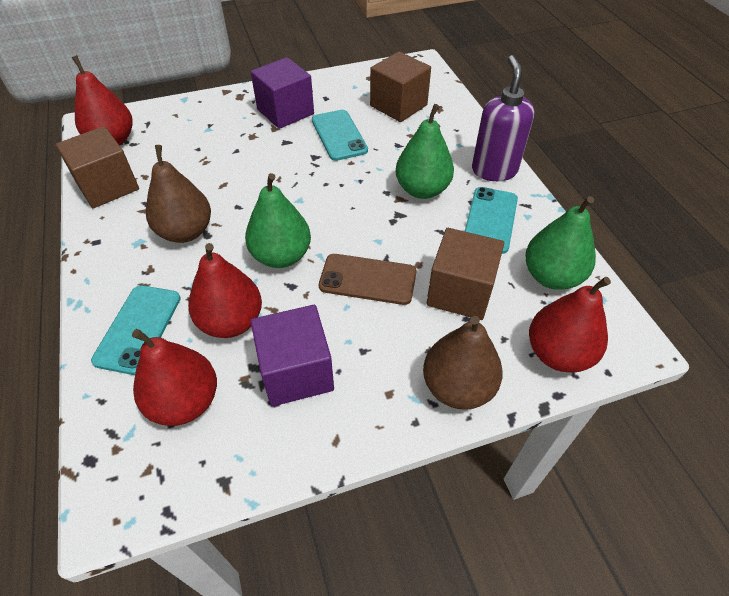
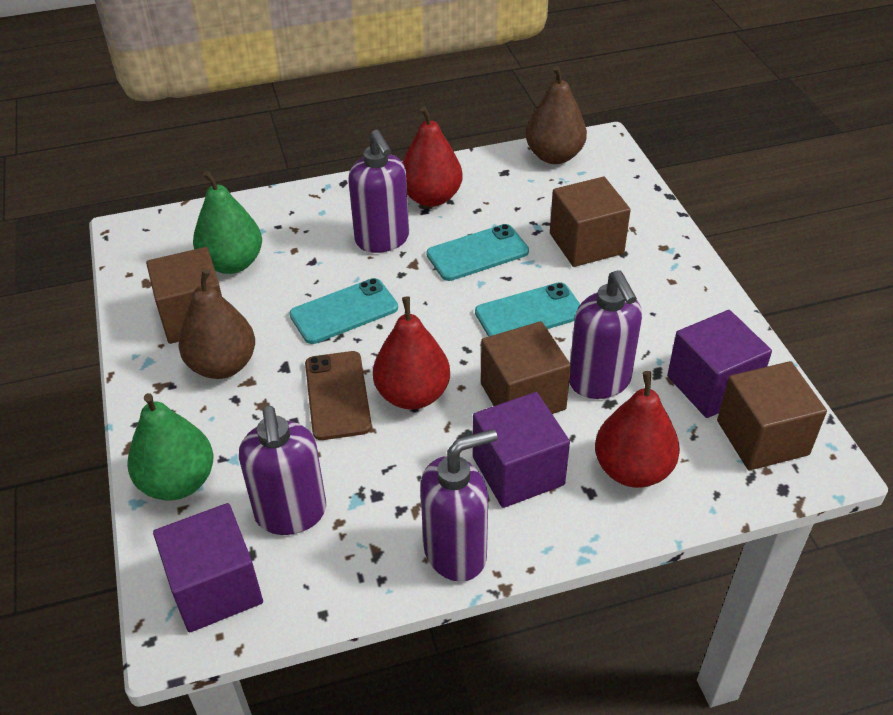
brown cube: 3 -> 4
green pear: 3 -> 2
purple cube: 2 -> 3
purple soap dispenser: 1 -> 4
red pear: 4 -> 3

